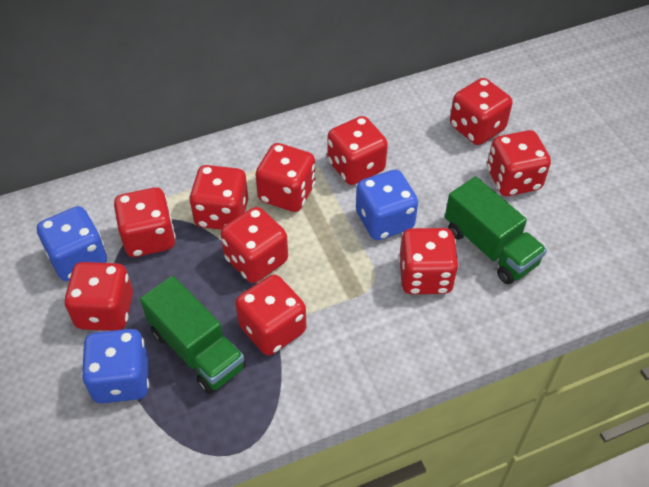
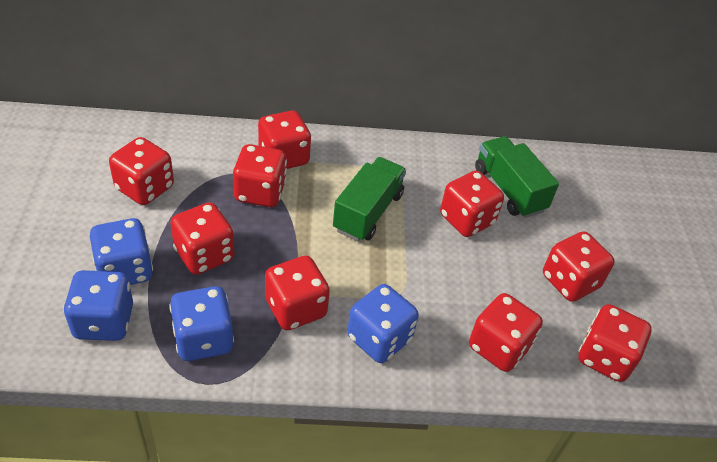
blue dice: 3 -> 4
red dice: 10 -> 9

